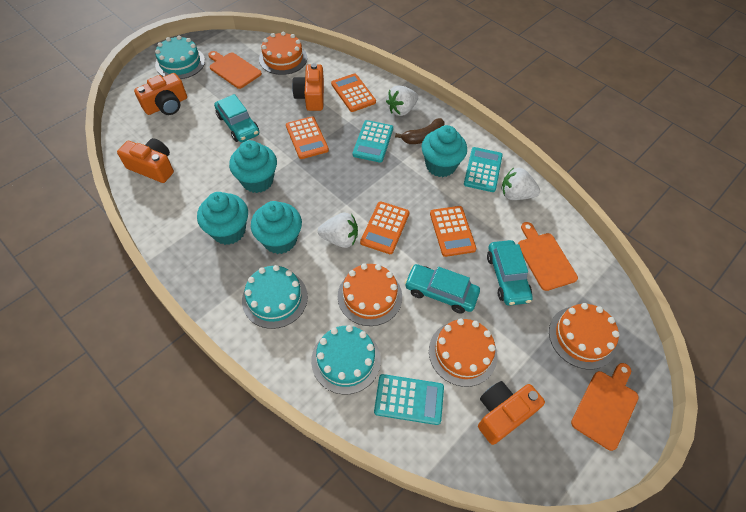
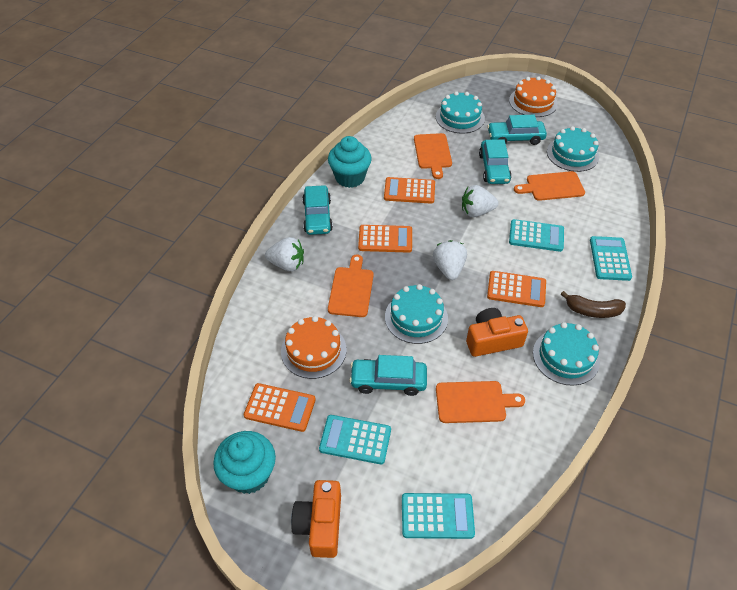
orange cake: 4 -> 2
orange camera: 4 -> 2
orange cutting board: 3 -> 4
turquoise cake: 3 -> 4
turquoise calculator: 3 -> 4
turquoise car: 3 -> 4
turquoise cupcake: 4 -> 2

